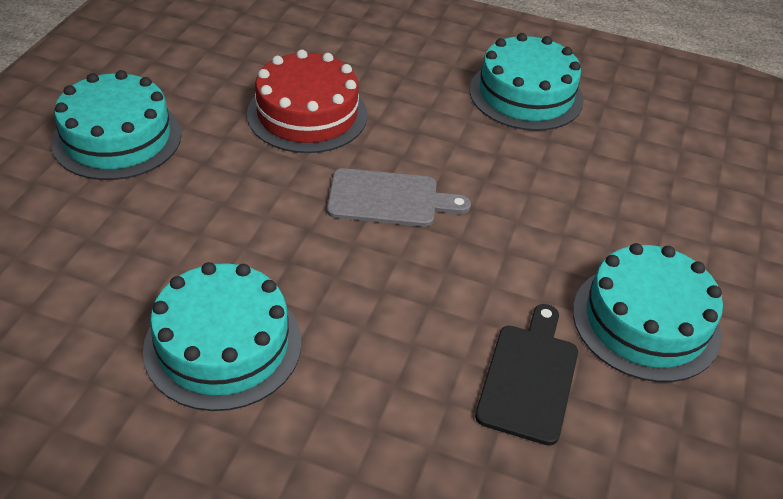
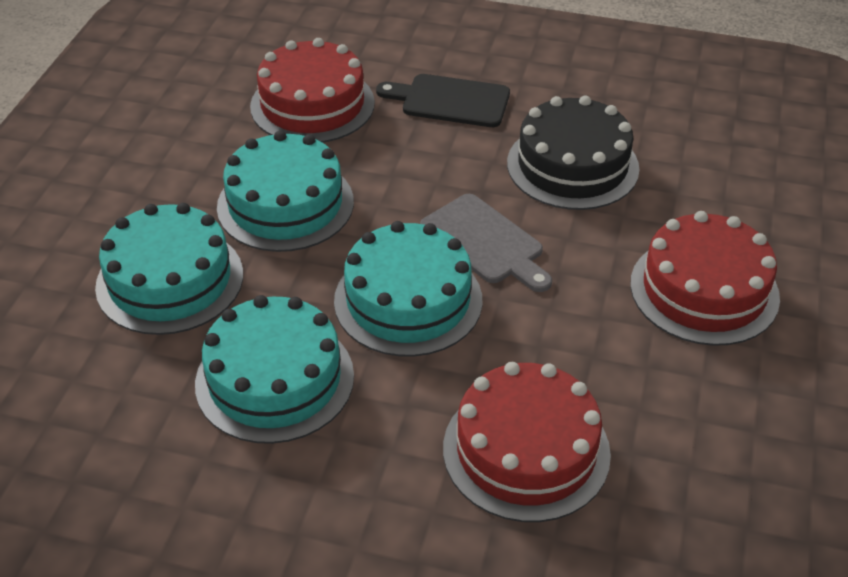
black cake: 0 -> 1
red cake: 1 -> 3

